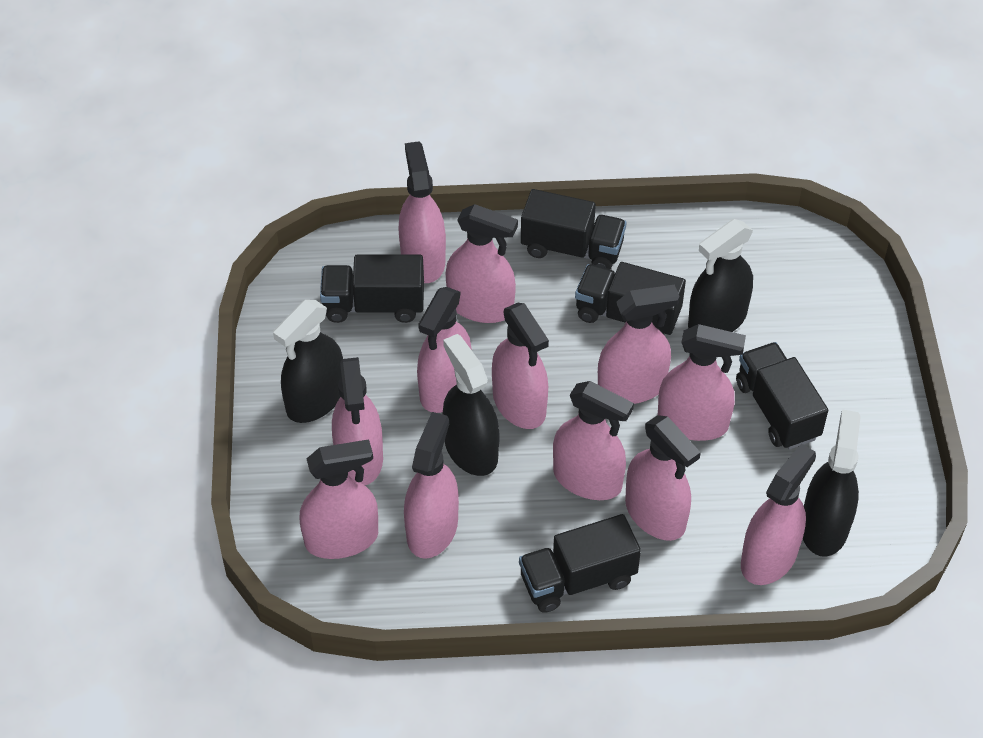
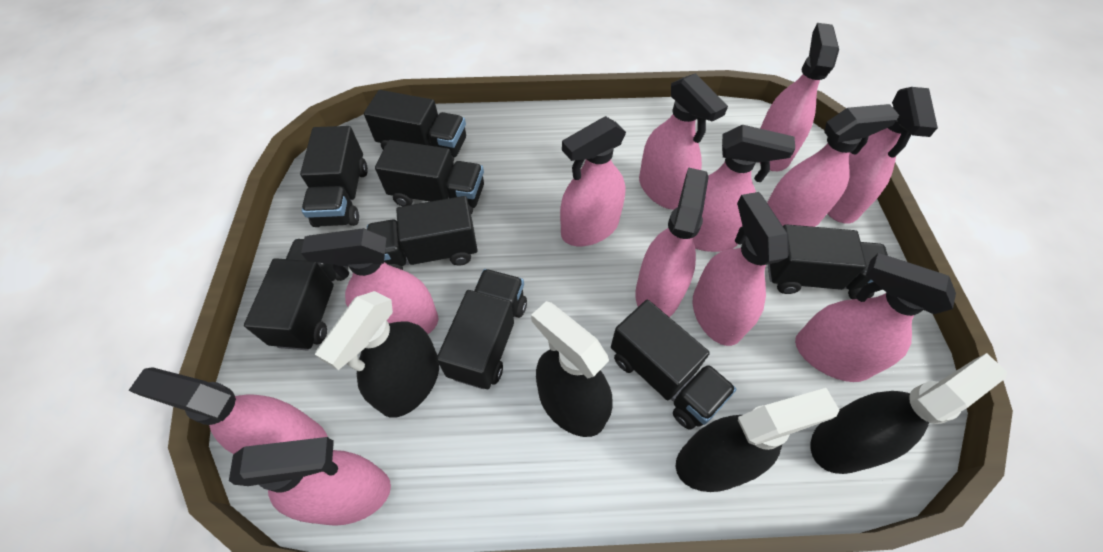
black truck: 5 -> 8

